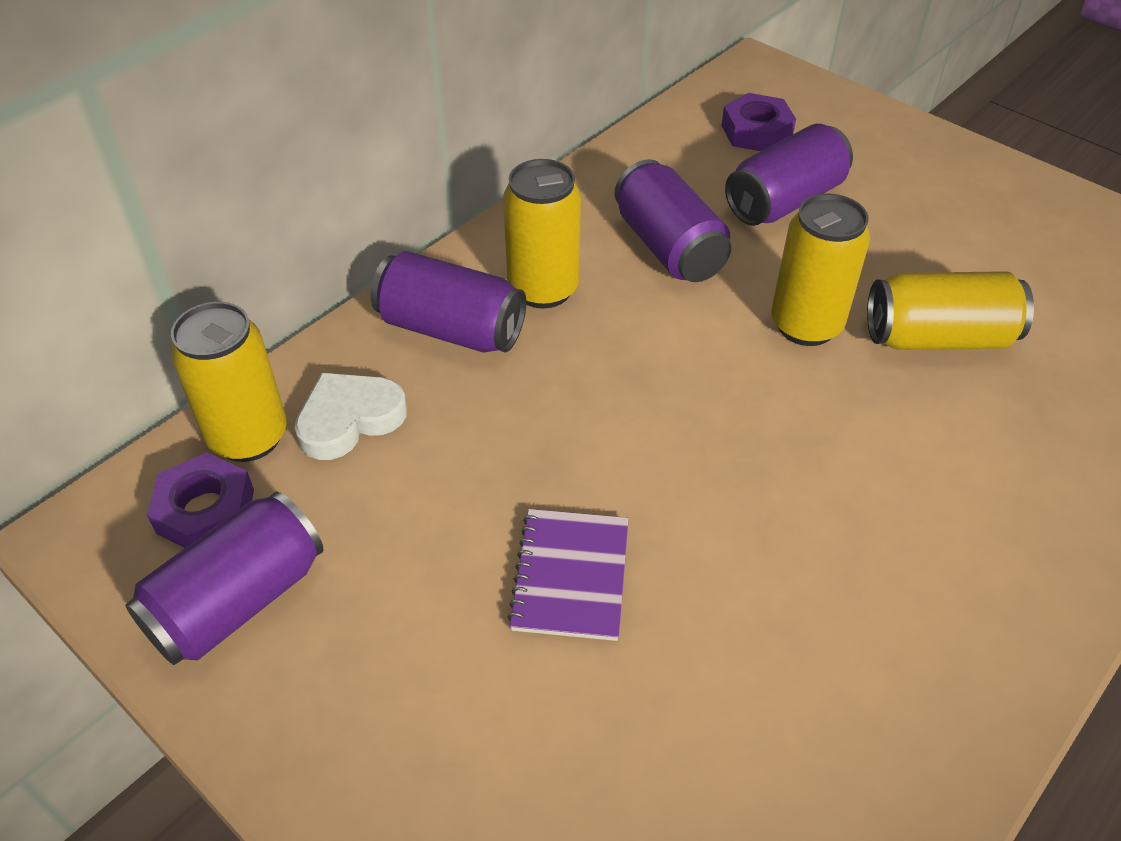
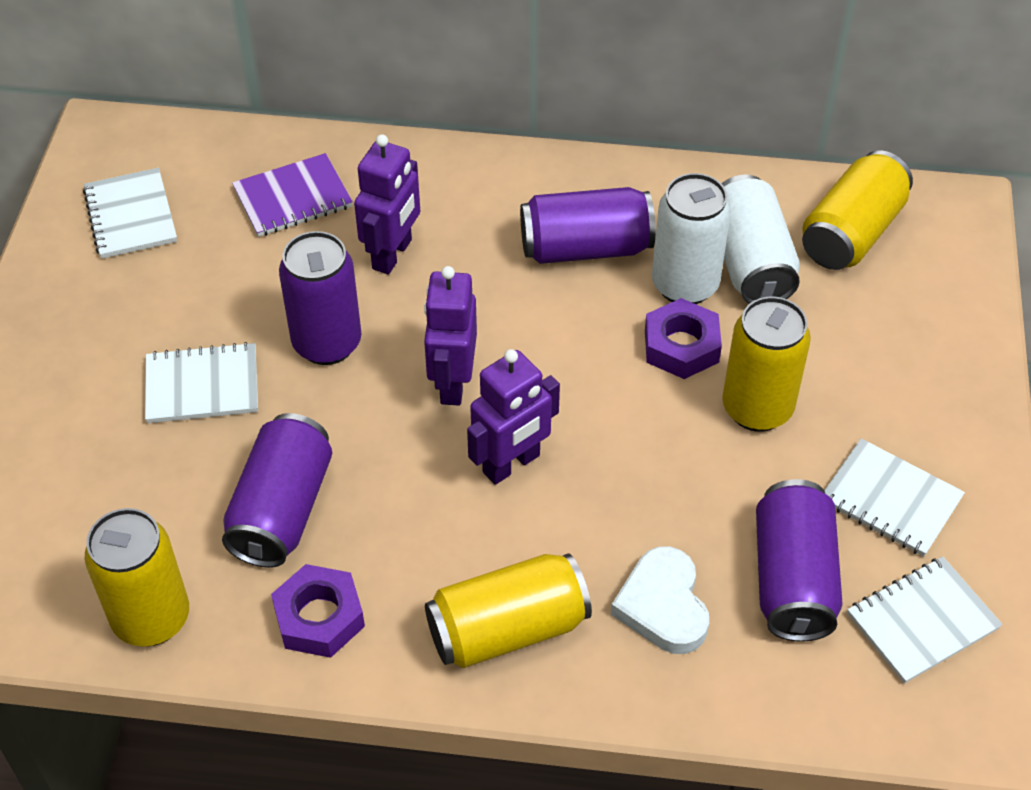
purple robot: 0 -> 3
white can: 0 -> 2
white notebook: 0 -> 4

